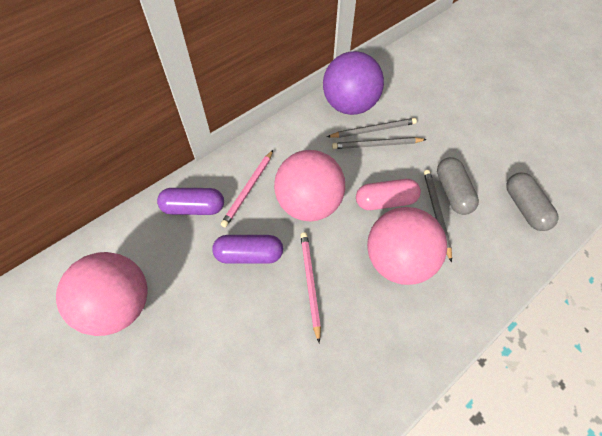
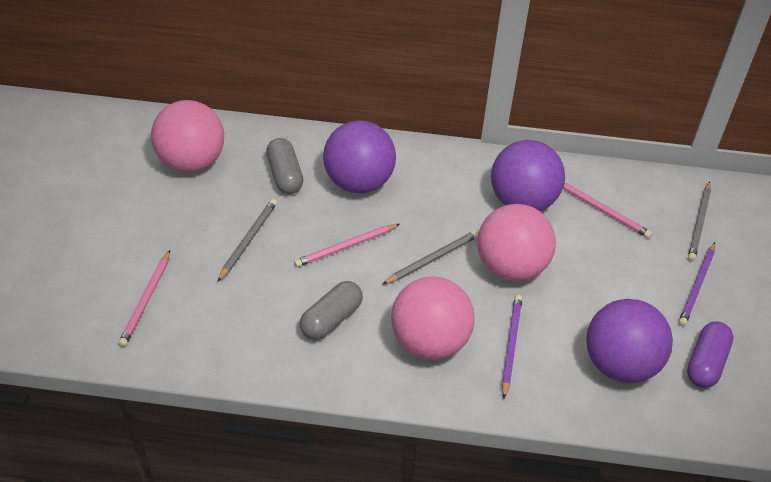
pink capsule: 1 -> 0
pink pencil: 2 -> 3
purple ball: 1 -> 3
purple capsule: 2 -> 1
purple pencil: 0 -> 2

